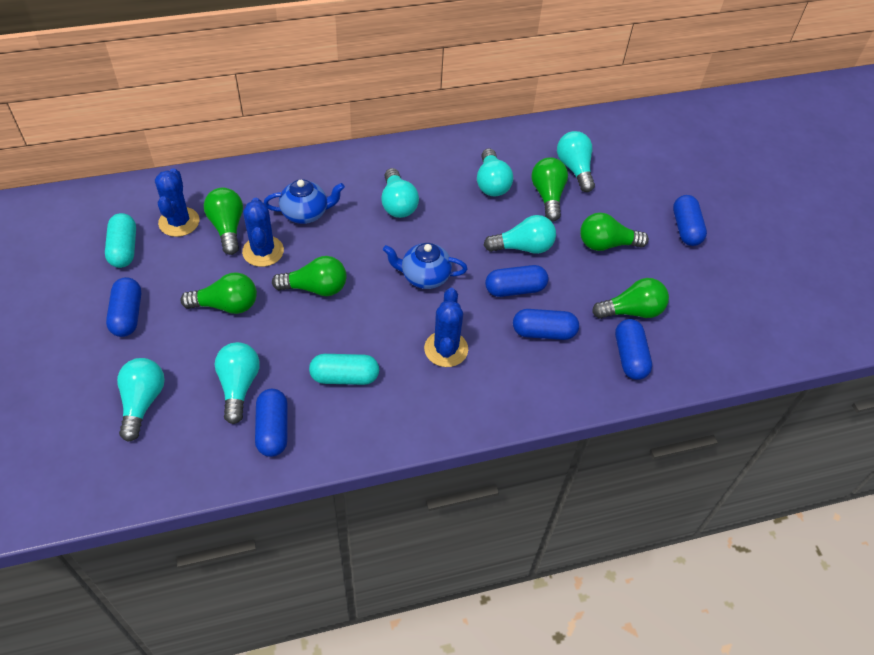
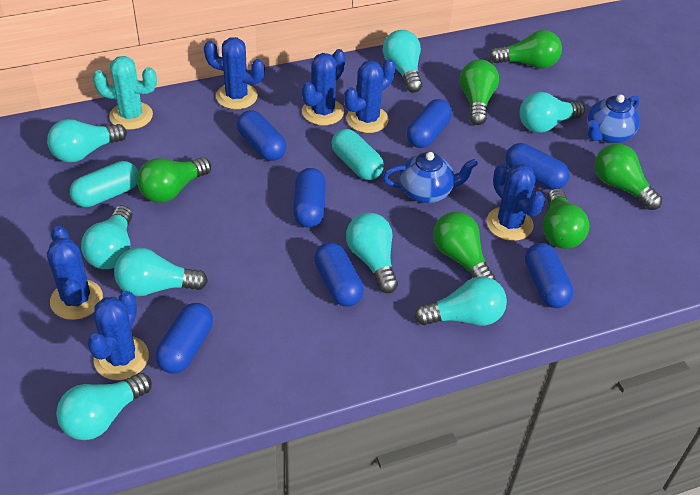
blue cactus: 3 -> 6
blue capsule: 6 -> 7
turquoise cactus: 0 -> 1
turquoise light bulb: 6 -> 8

